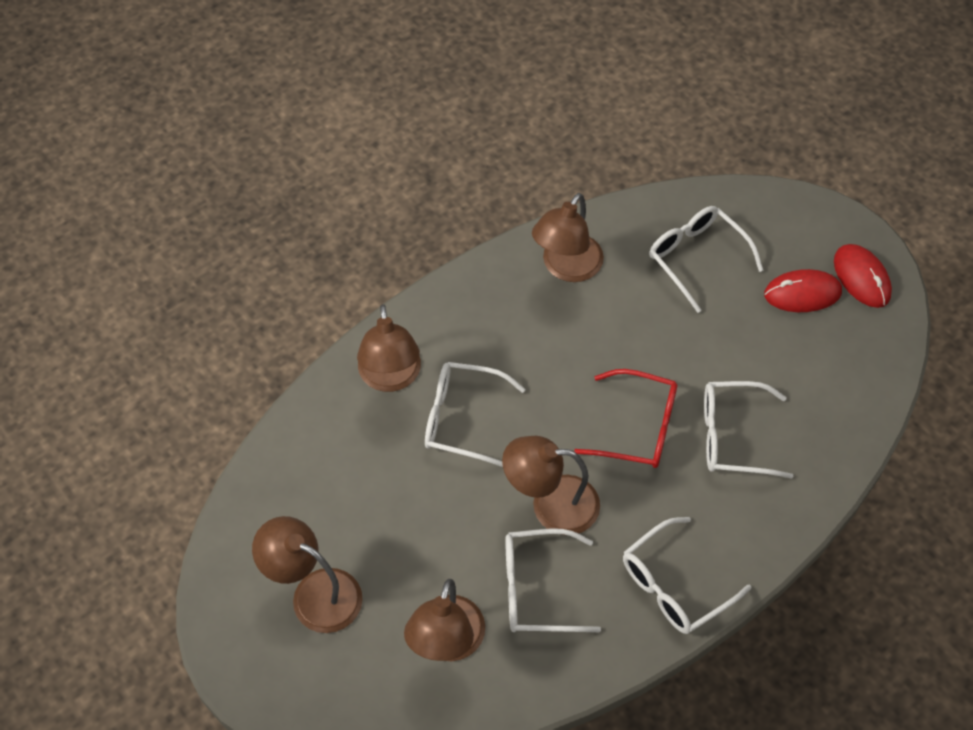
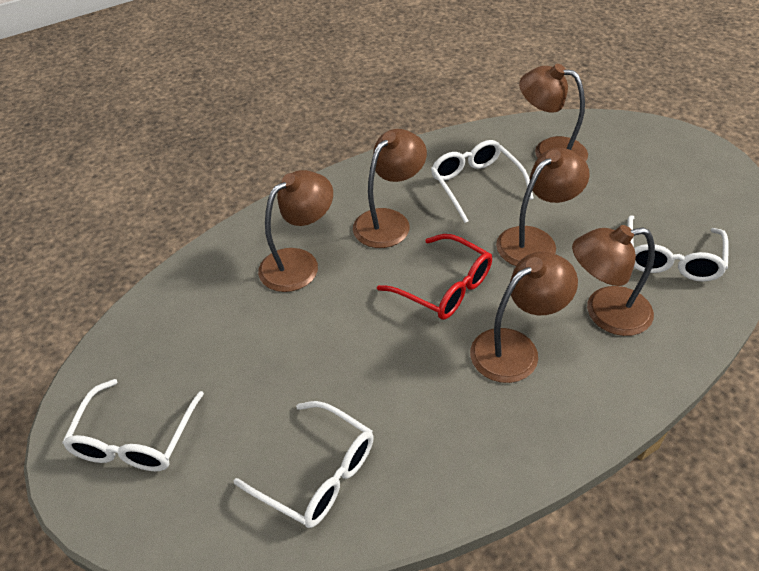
brown lamp: 5 -> 6
red mouse: 2 -> 0
white glasses: 5 -> 4

